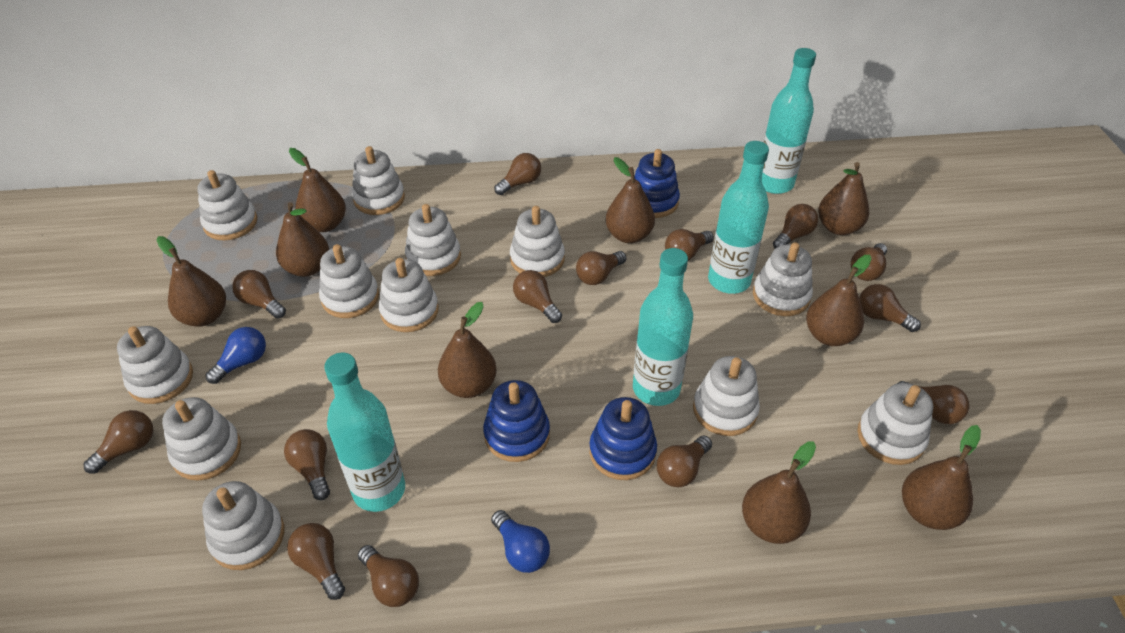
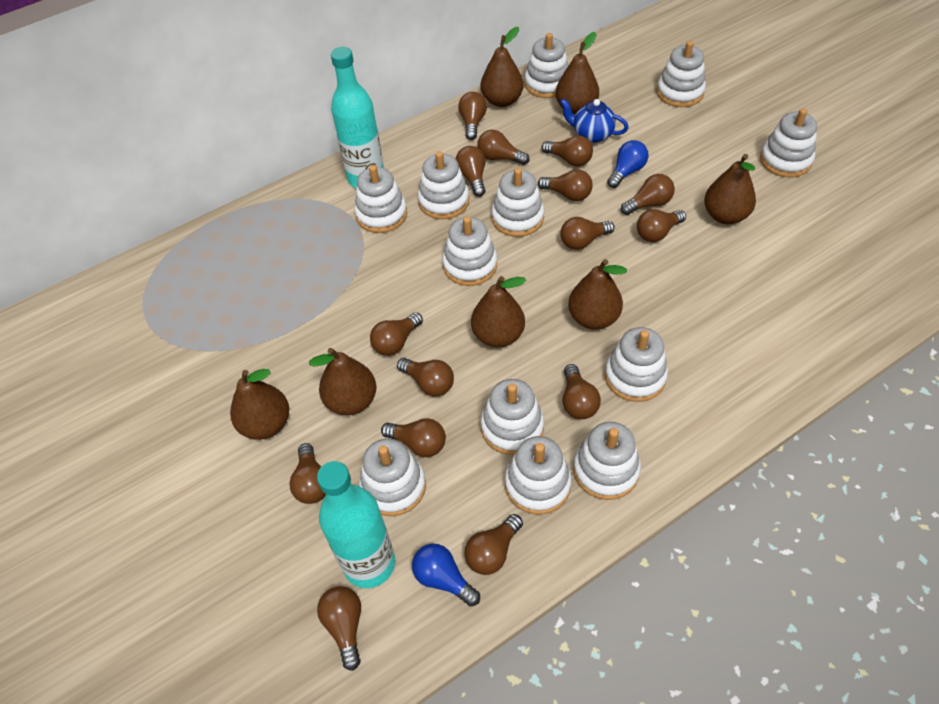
blue stacking toy: 3 -> 0
blue teapot: 0 -> 1
brown light bulb: 14 -> 15
brown pear: 9 -> 7
turquoise bottle: 4 -> 2

